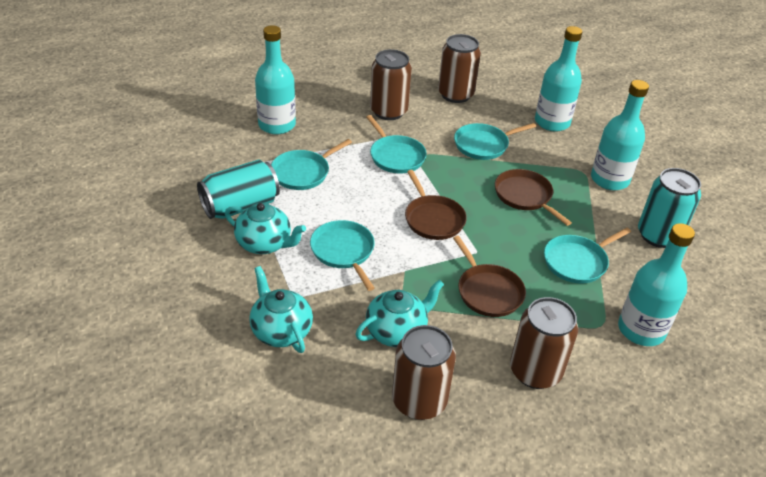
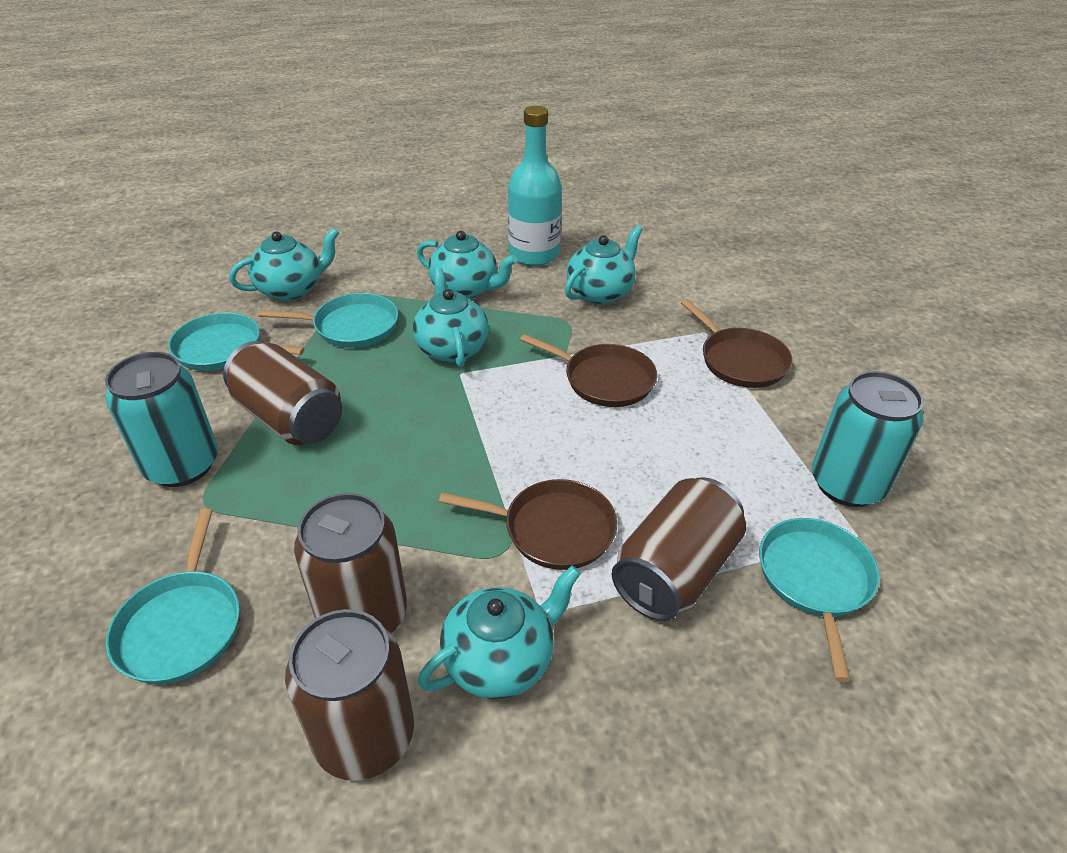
turquoise bottle: 4 -> 1
turquoise pan: 5 -> 4
turquoise teapot: 3 -> 5

